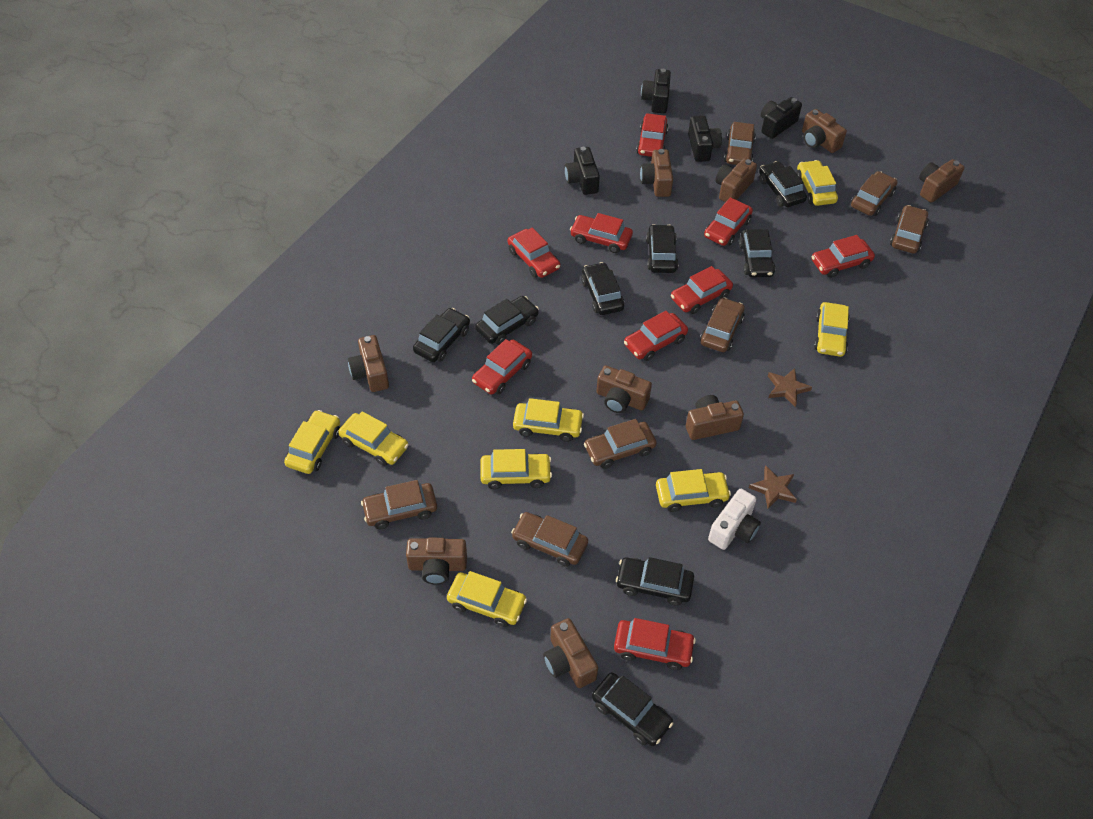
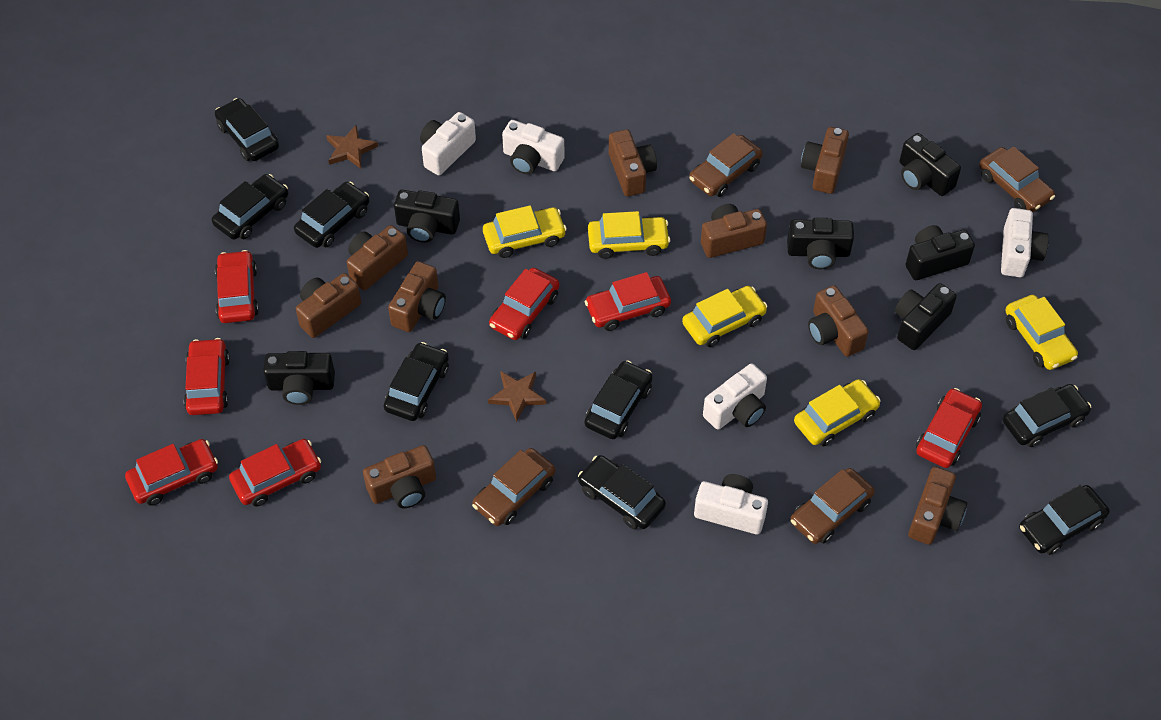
black camera: 4 -> 6
brown car: 7 -> 4
red car: 9 -> 7
white camera: 1 -> 5
yellow car: 8 -> 5

